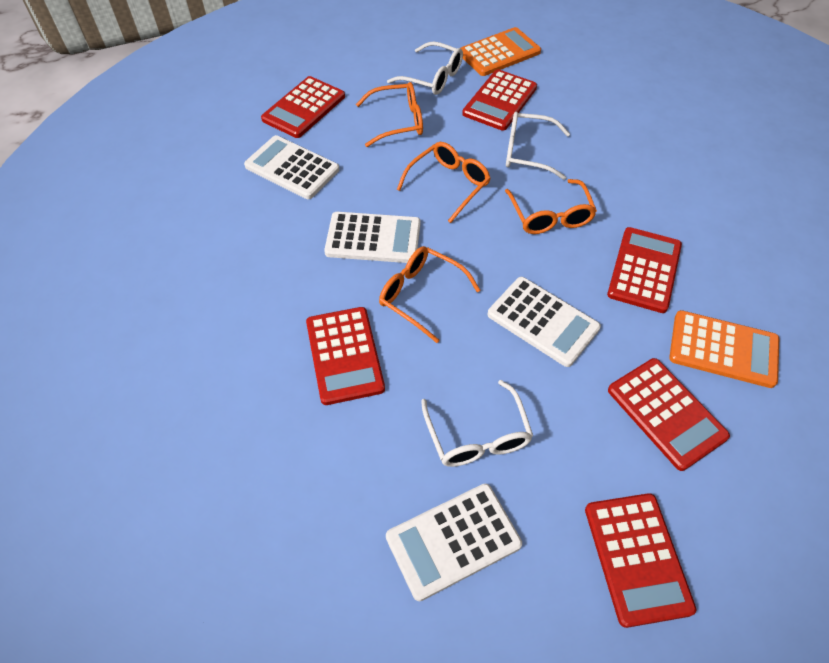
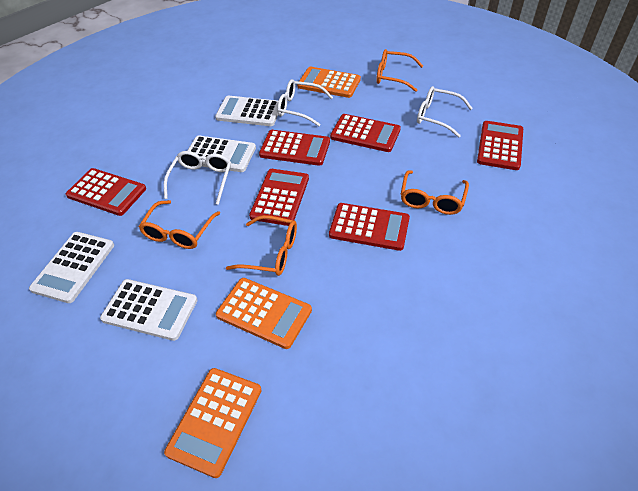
orange calculator: 2 -> 3

